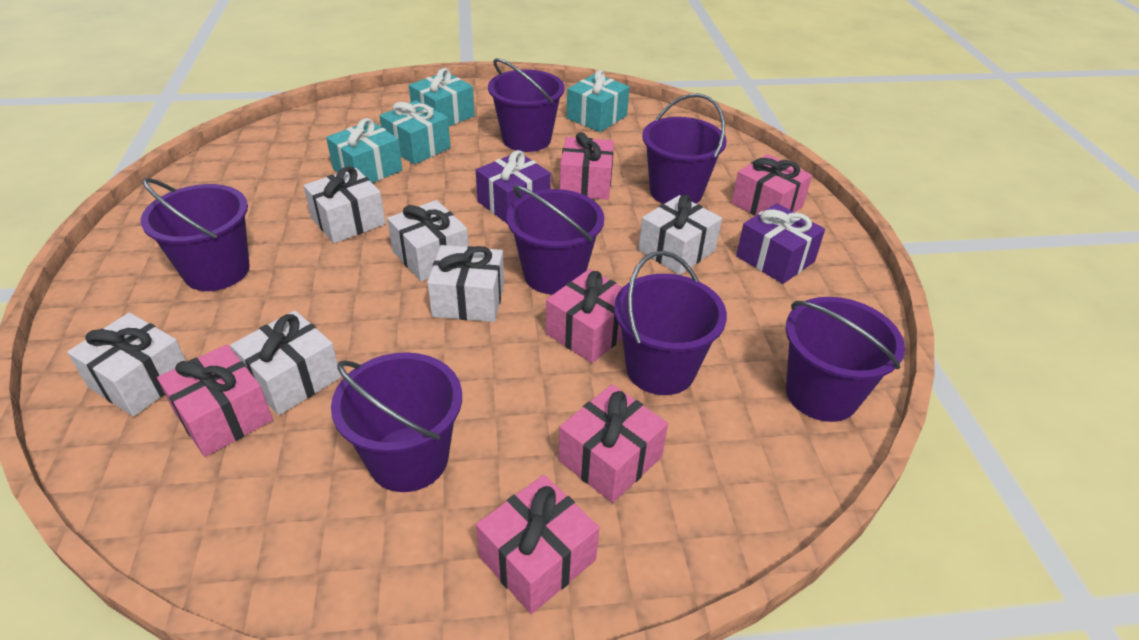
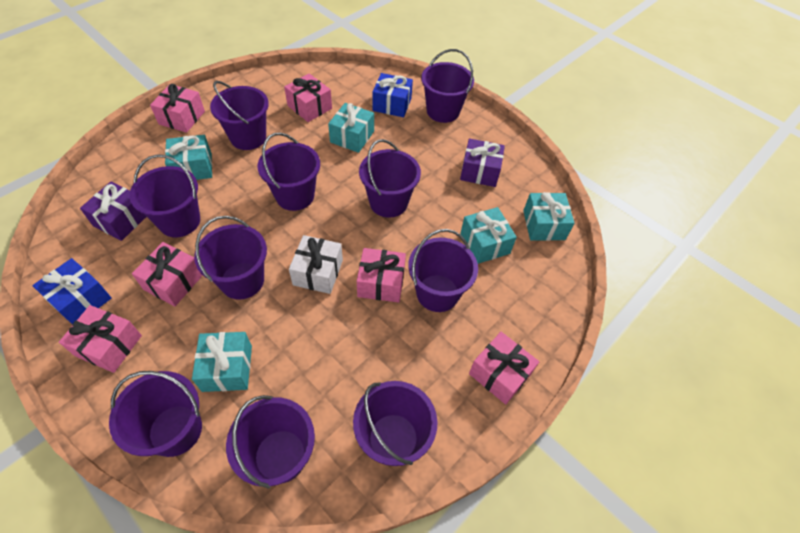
blue gift: 0 -> 2
purple bucket: 7 -> 10
turquoise gift: 4 -> 5
white gift: 6 -> 1

